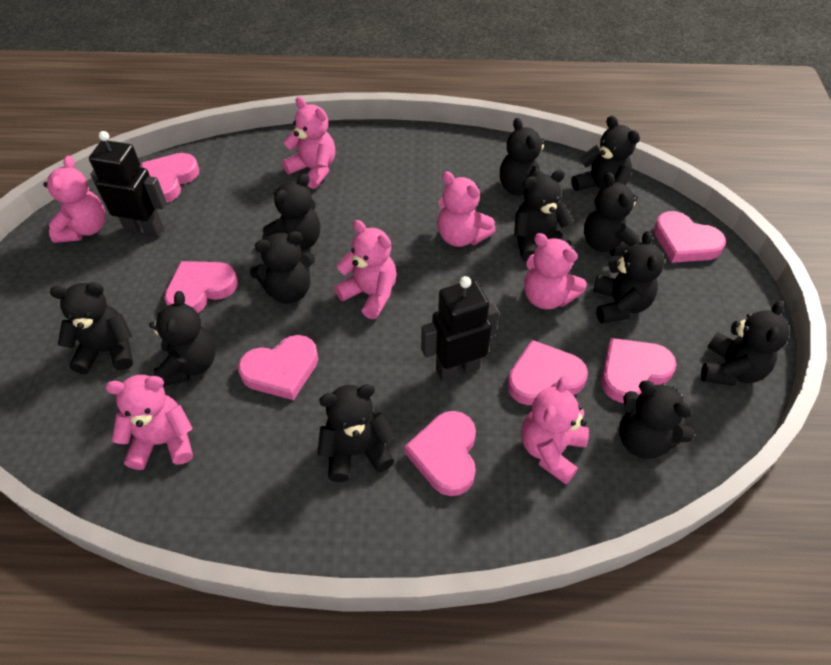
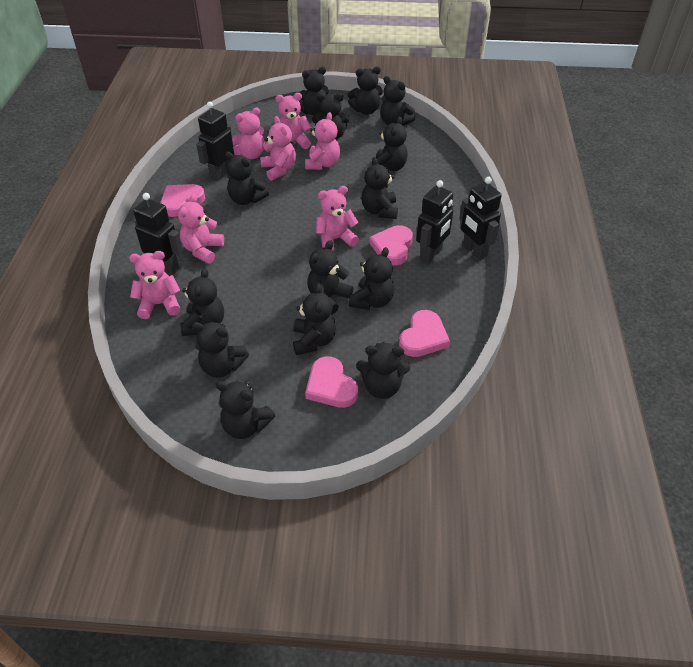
black robot: 2 -> 4
black teddy bear: 12 -> 14
pink heart: 7 -> 4

